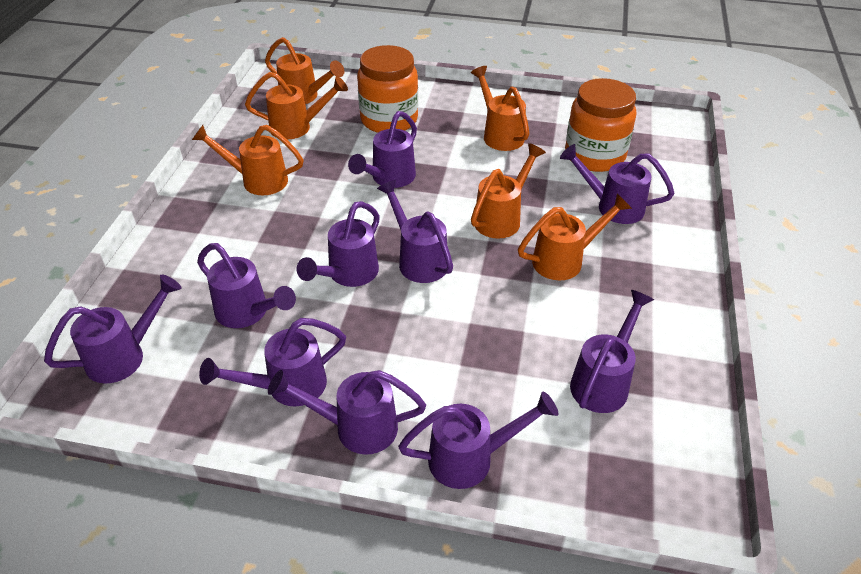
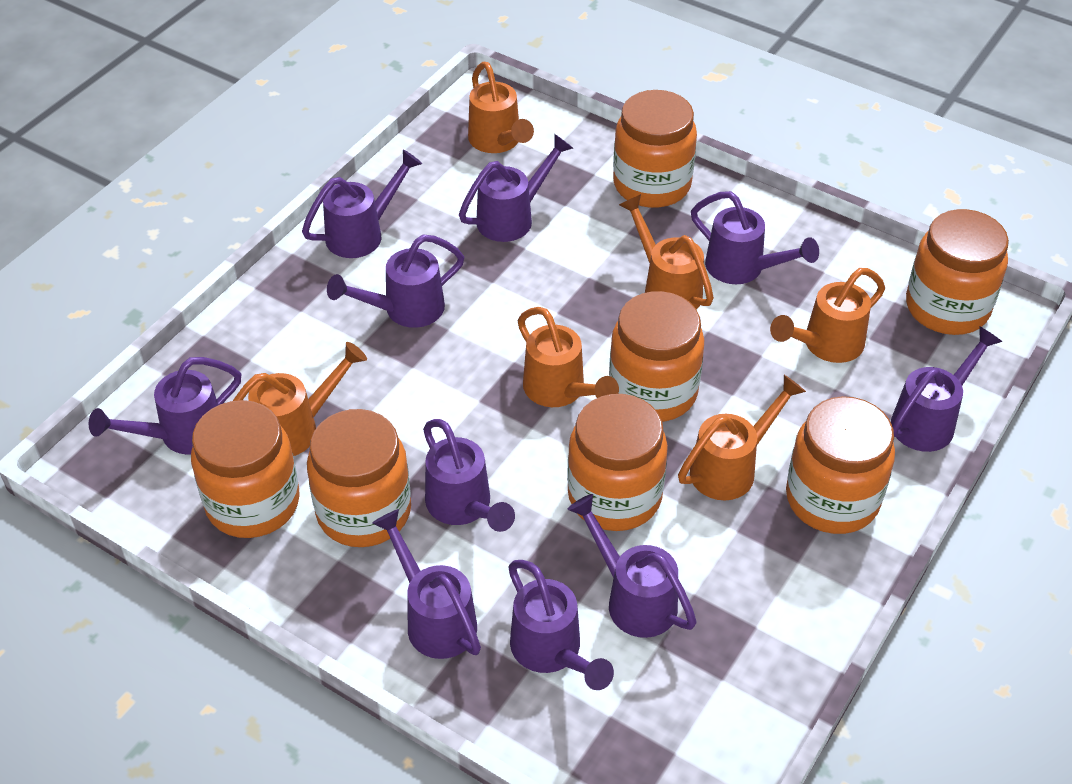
orange jar: 2 -> 7

